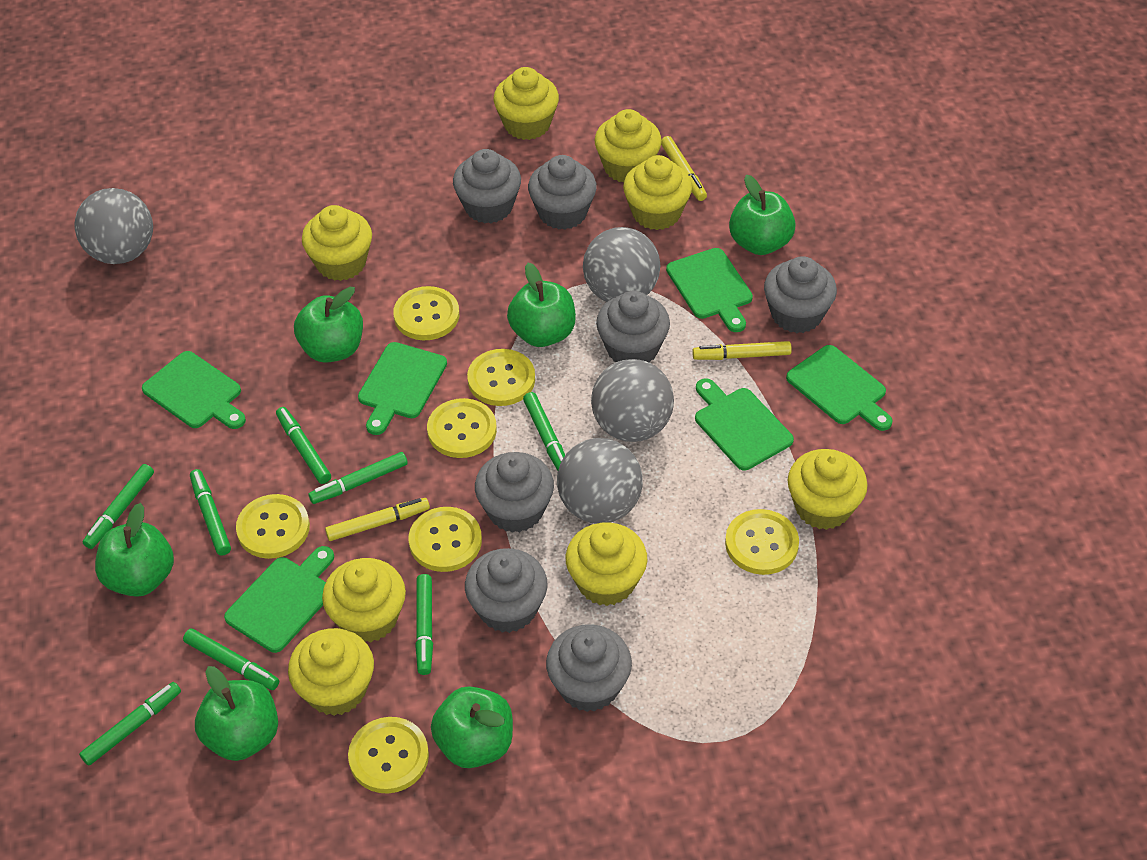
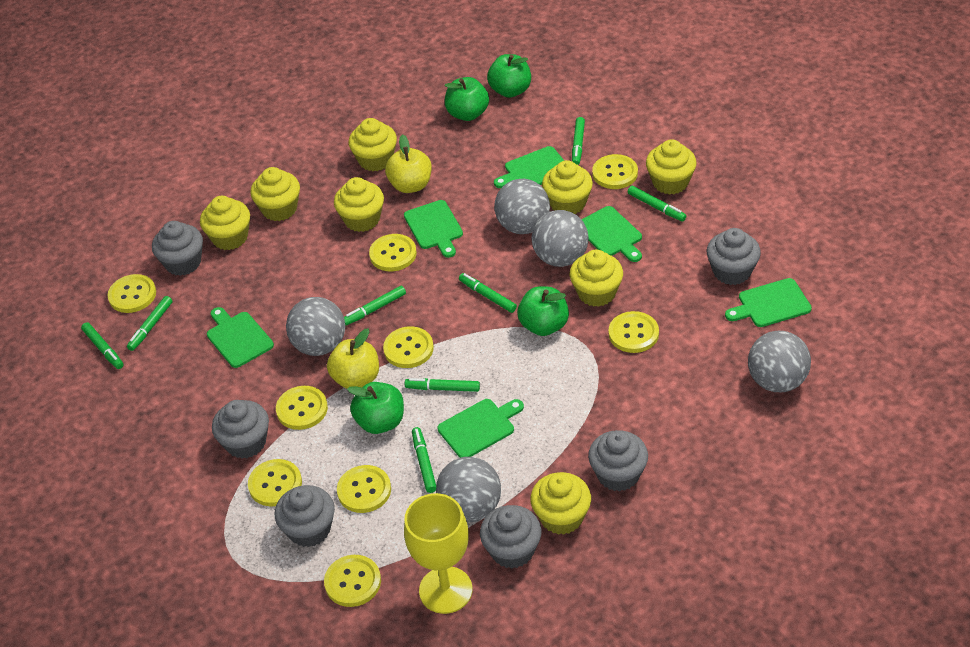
green apple: 6 -> 4
grey ball: 4 -> 5
grey cupcake: 7 -> 6
yellow apple: 0 -> 2
yellow button: 7 -> 9
yellow goblet: 0 -> 1
yellow marker: 3 -> 0

